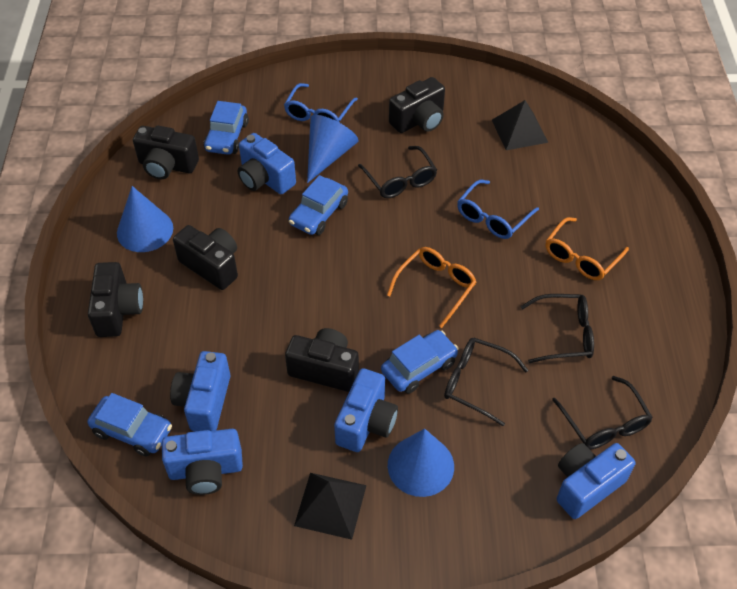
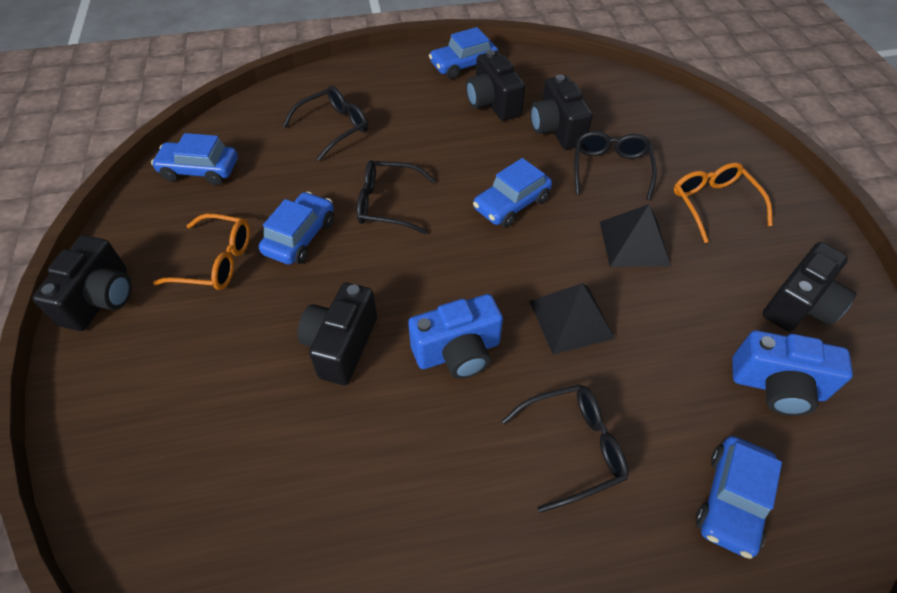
blue camera: 5 -> 2
blue car: 4 -> 5
blue cone: 3 -> 0
blue glasses: 2 -> 0

